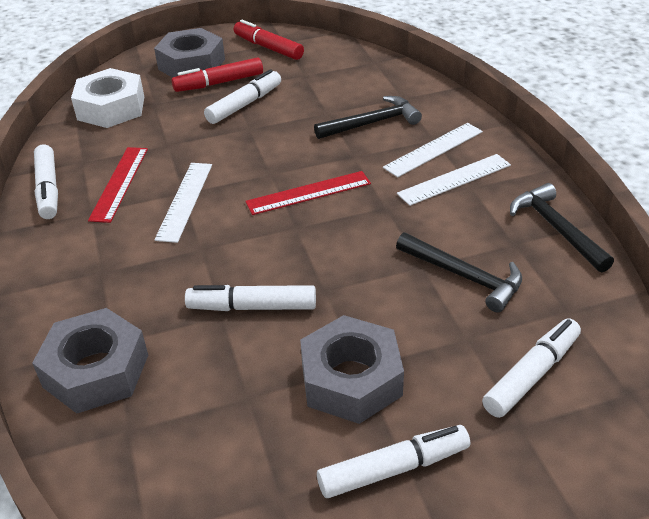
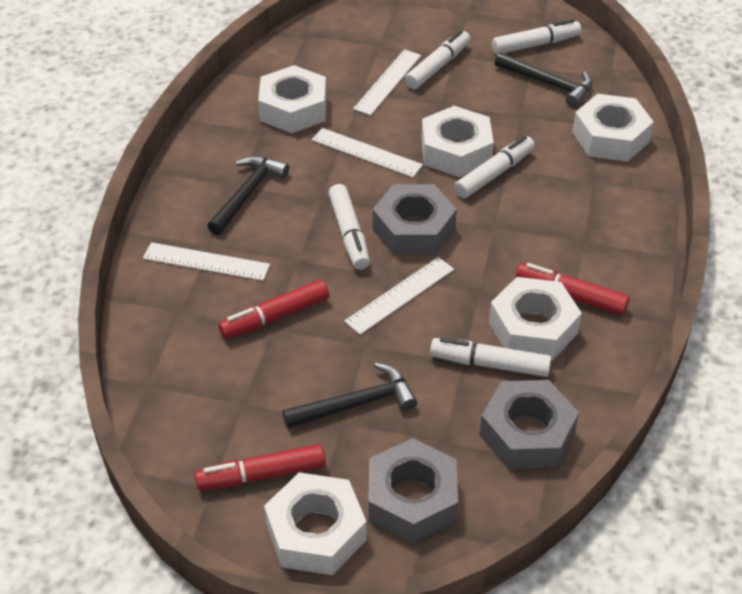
red marker: 2 -> 3
red ruler: 2 -> 0
white nut: 1 -> 5
white ruler: 3 -> 4

